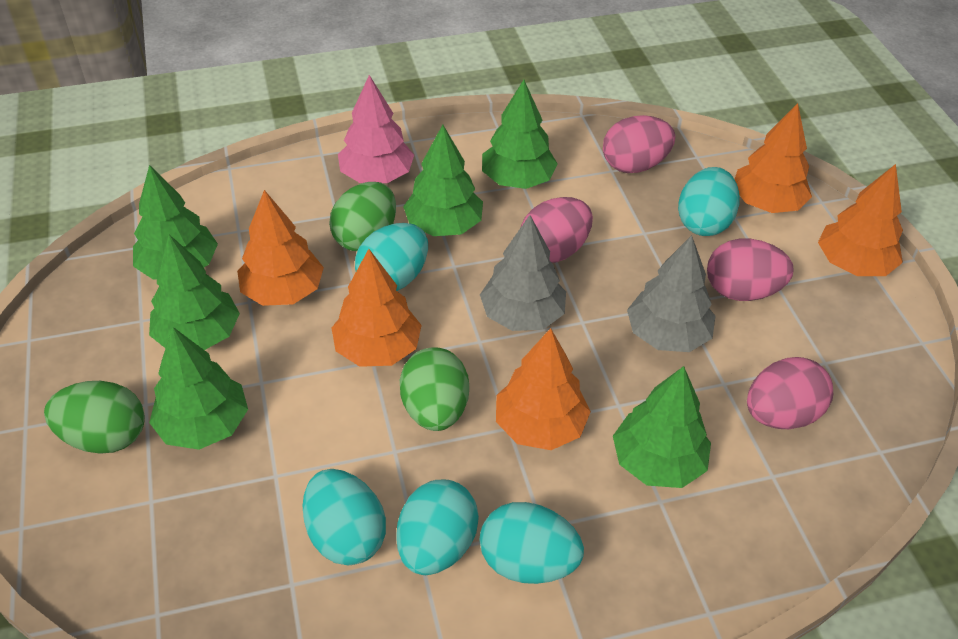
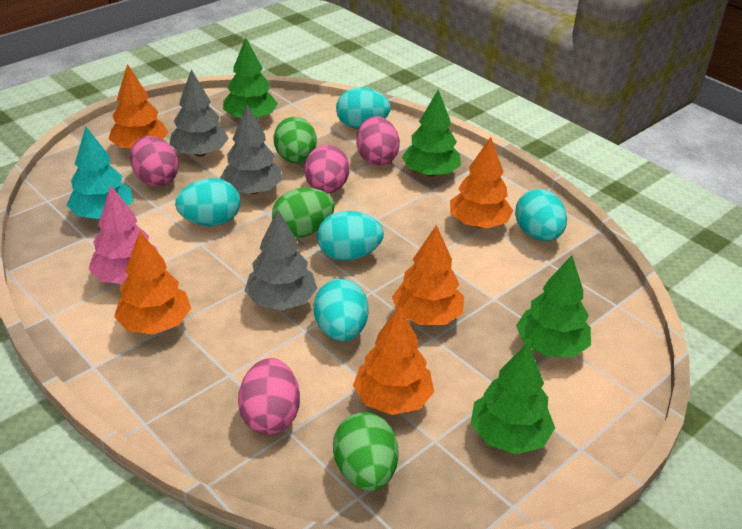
green tree: 6 -> 4
grey tree: 2 -> 3
turquoise tree: 0 -> 1

